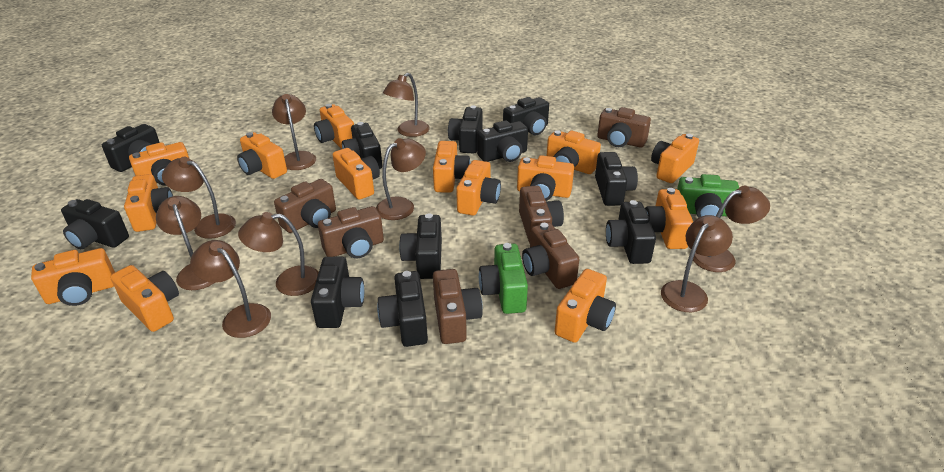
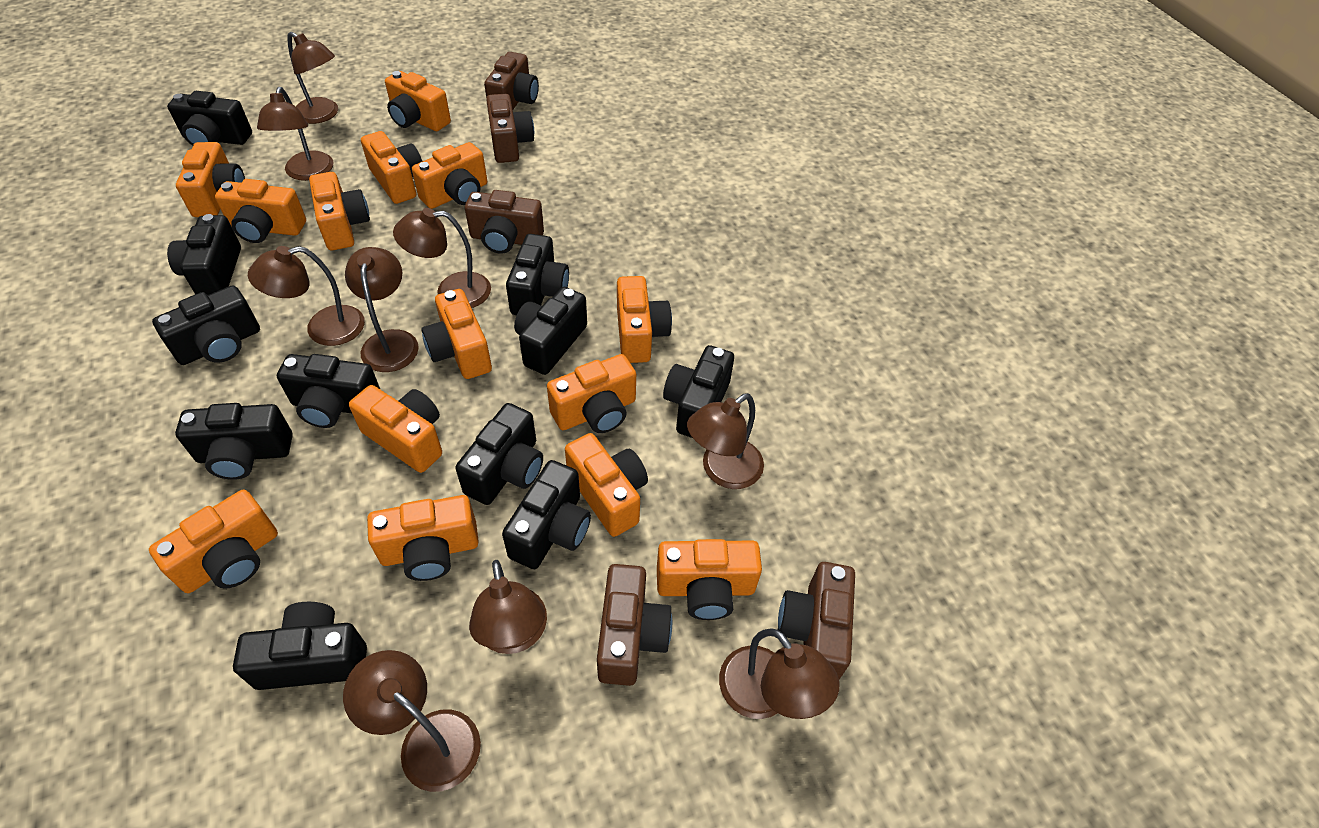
brown camera: 6 -> 5
green camera: 2 -> 0

